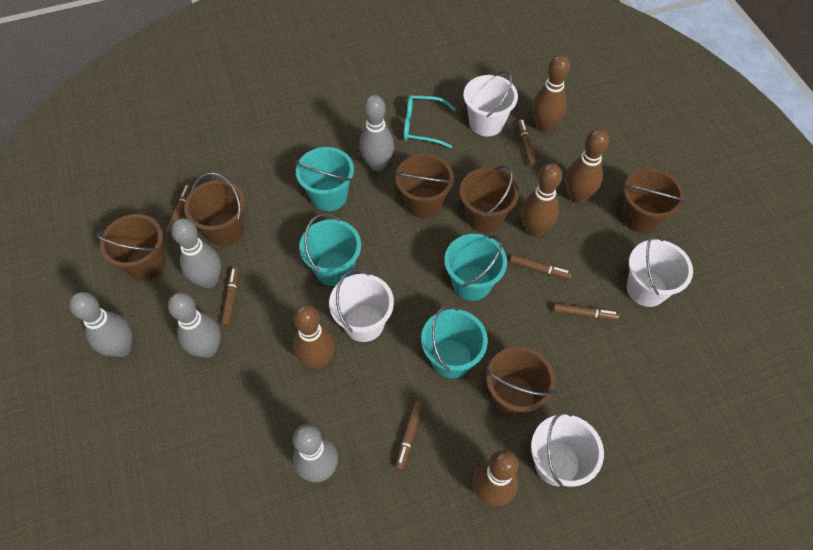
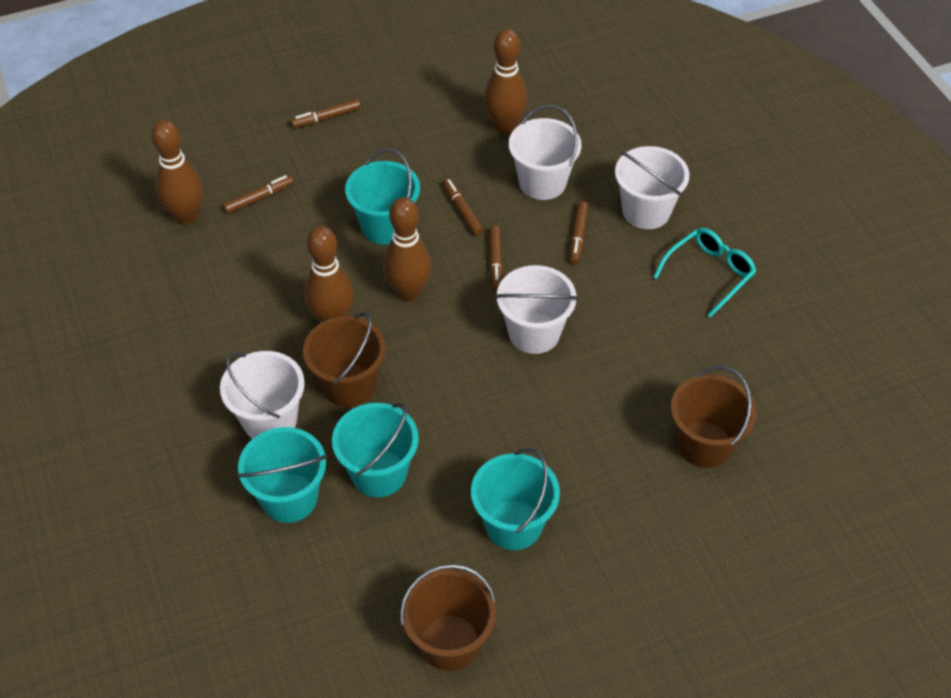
brown bowling pin: 5 -> 4
brown bucket: 6 -> 3
brown marker: 6 -> 5
grey bowling pin: 5 -> 0

